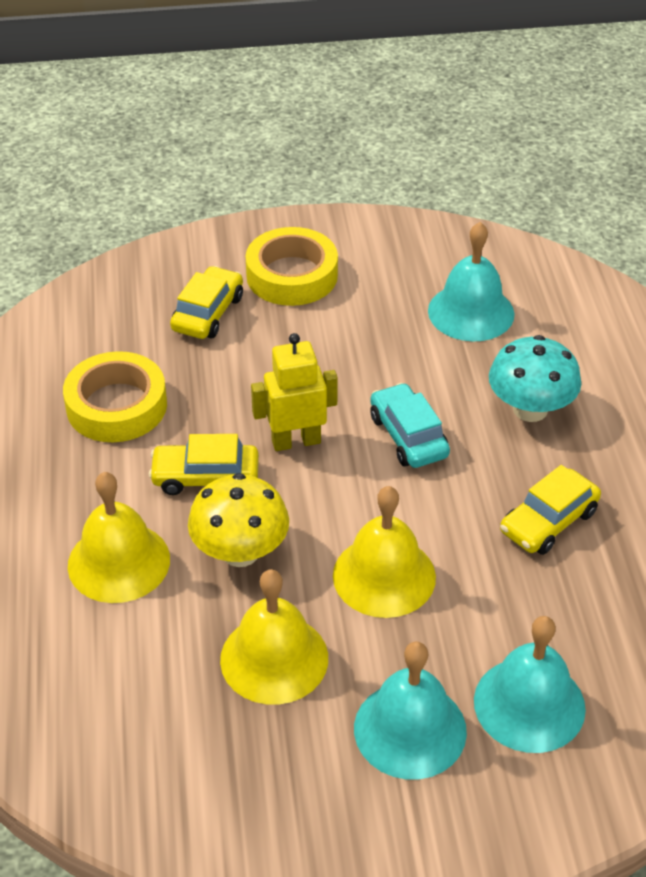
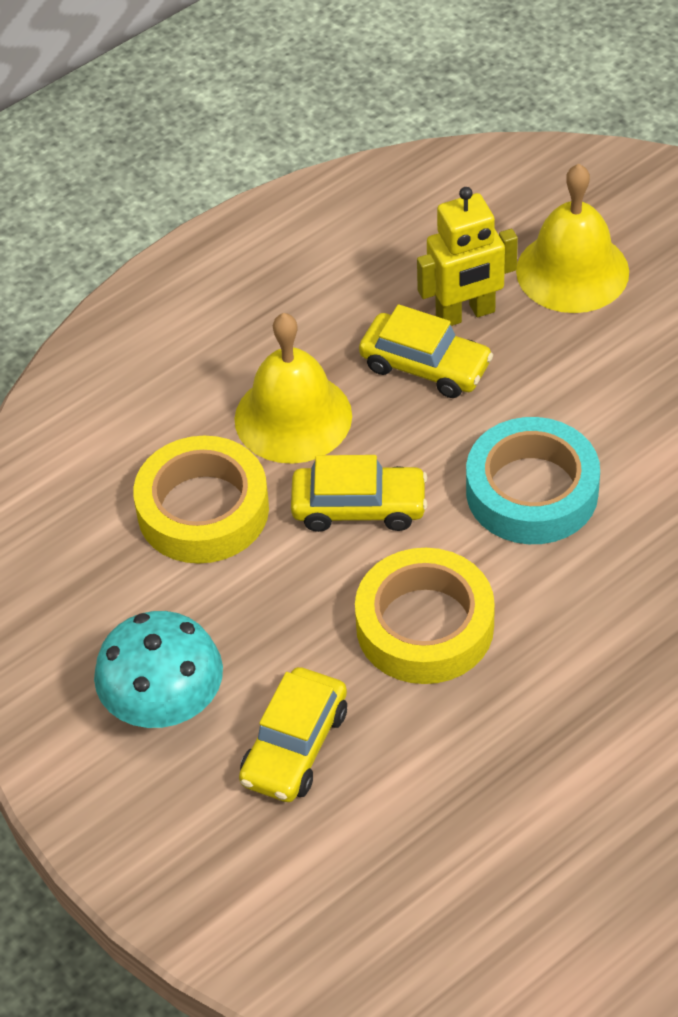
turquoise bell: 3 -> 0
turquoise car: 1 -> 0
turquoise tape: 0 -> 1
yellow bell: 3 -> 2
yellow mushroom: 1 -> 0

